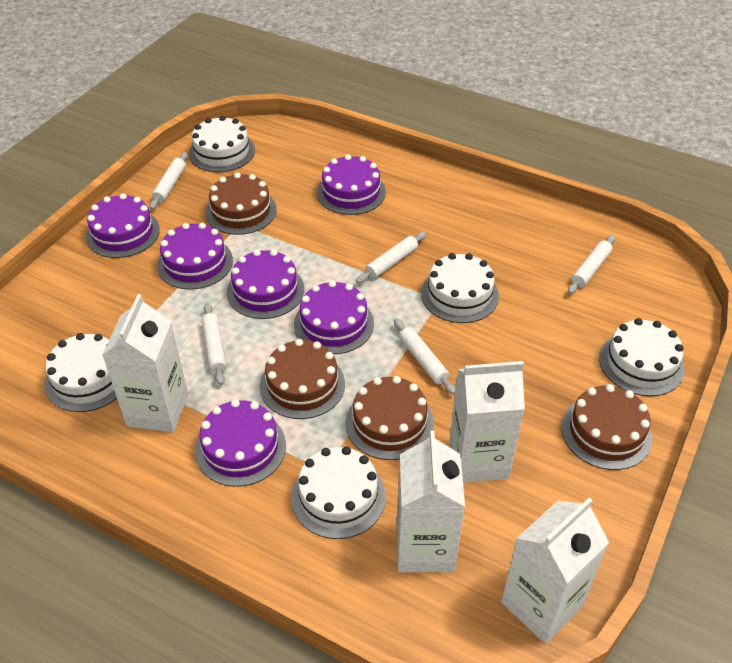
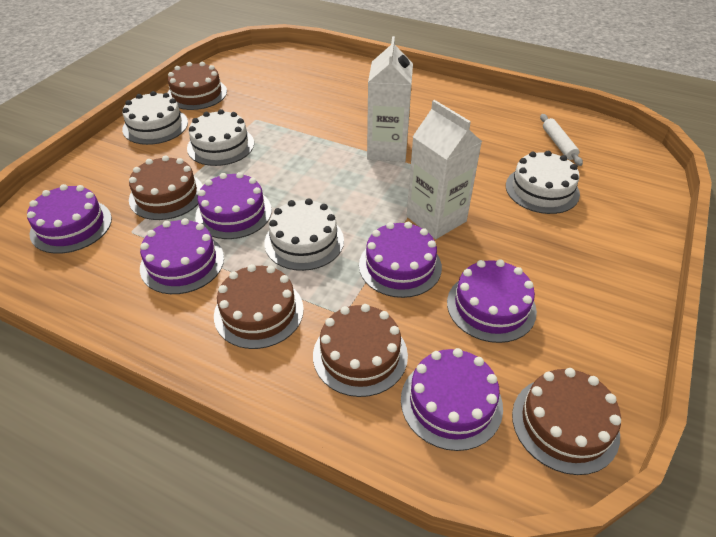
brown cake: 4 -> 5
white cake: 5 -> 4
white carton: 4 -> 2
white rolling pin: 5 -> 1

